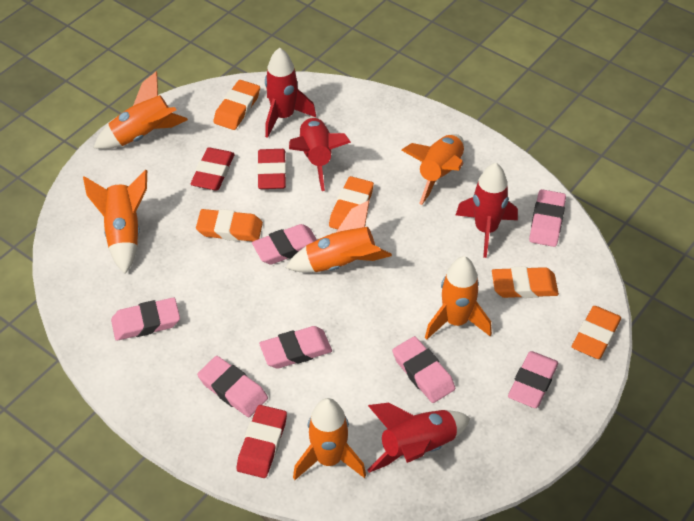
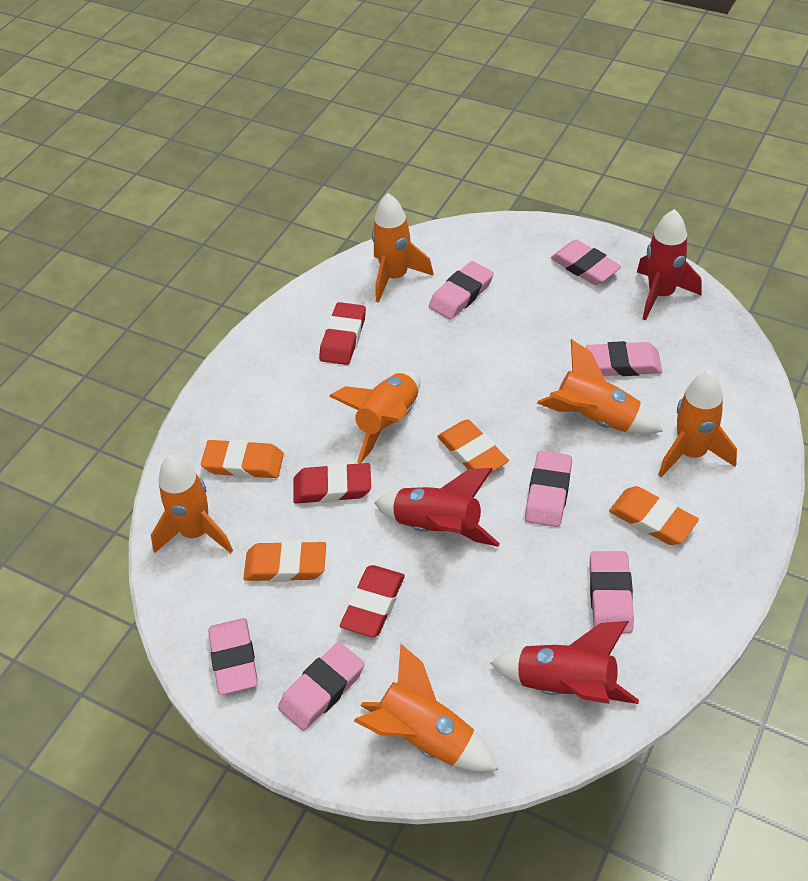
orange eraser: 5 -> 4
red rocket: 4 -> 3

